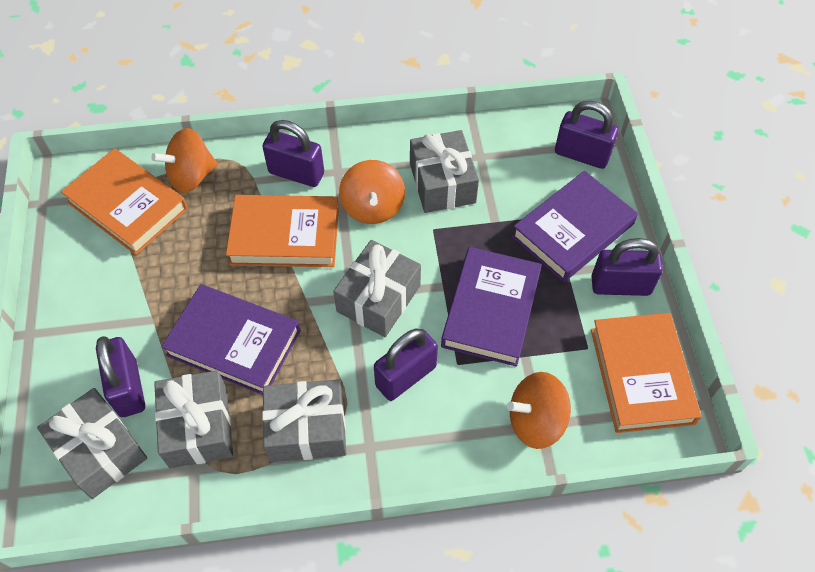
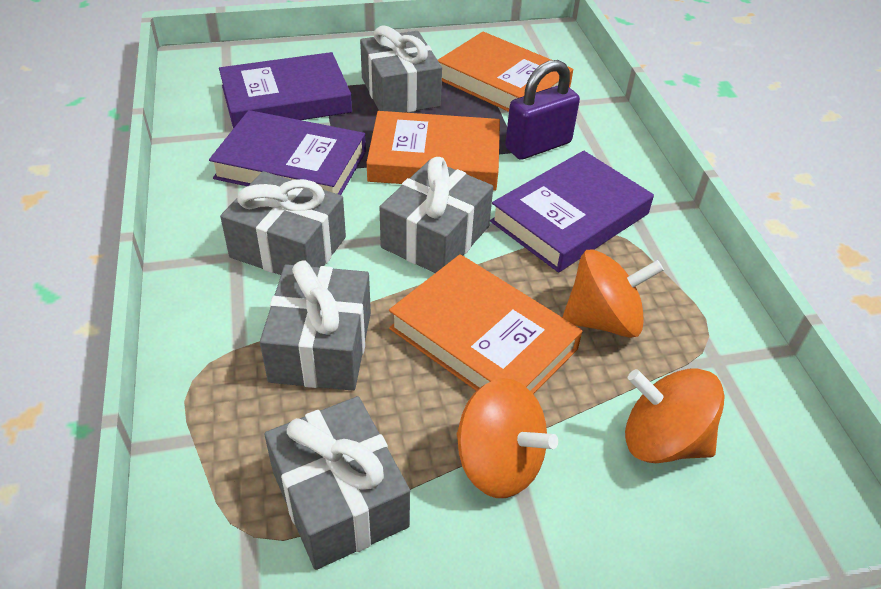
purple padlock: 5 -> 1

